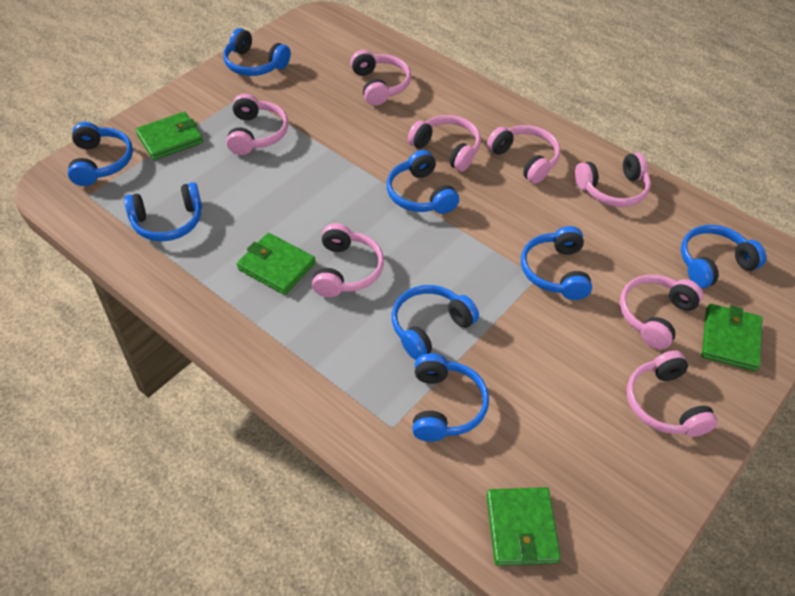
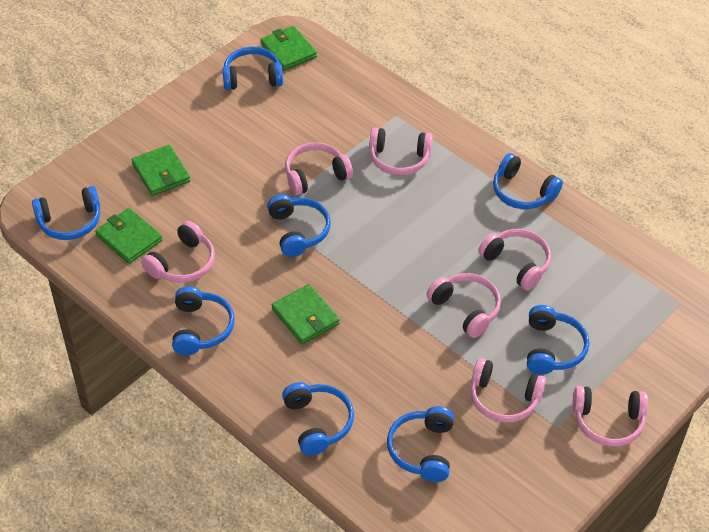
pink headphones: 8 -> 7

